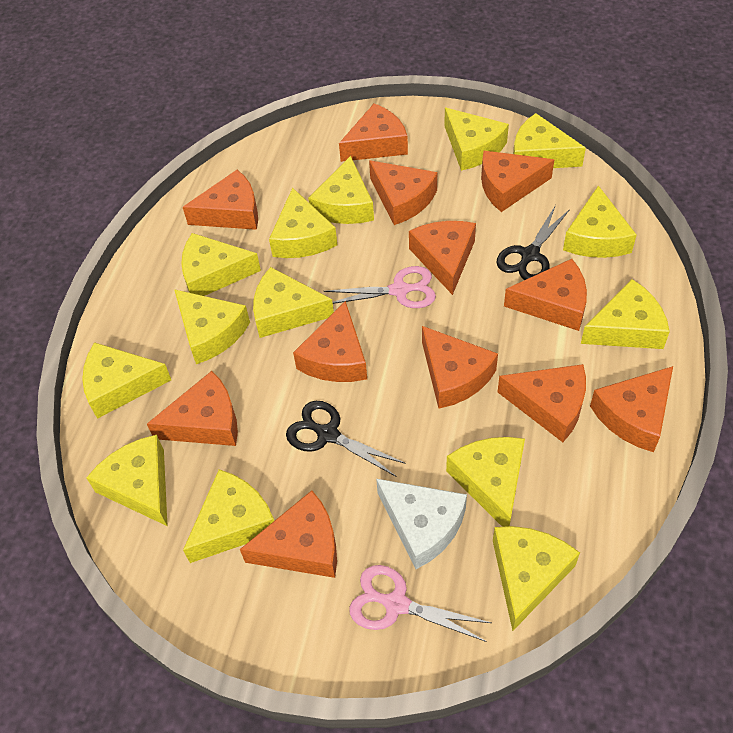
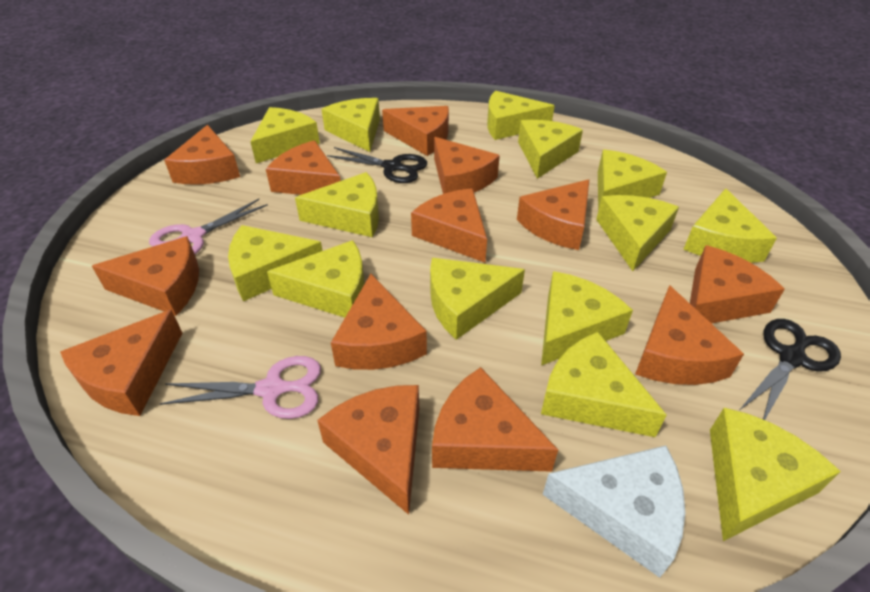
orange cheese: 12 -> 13

